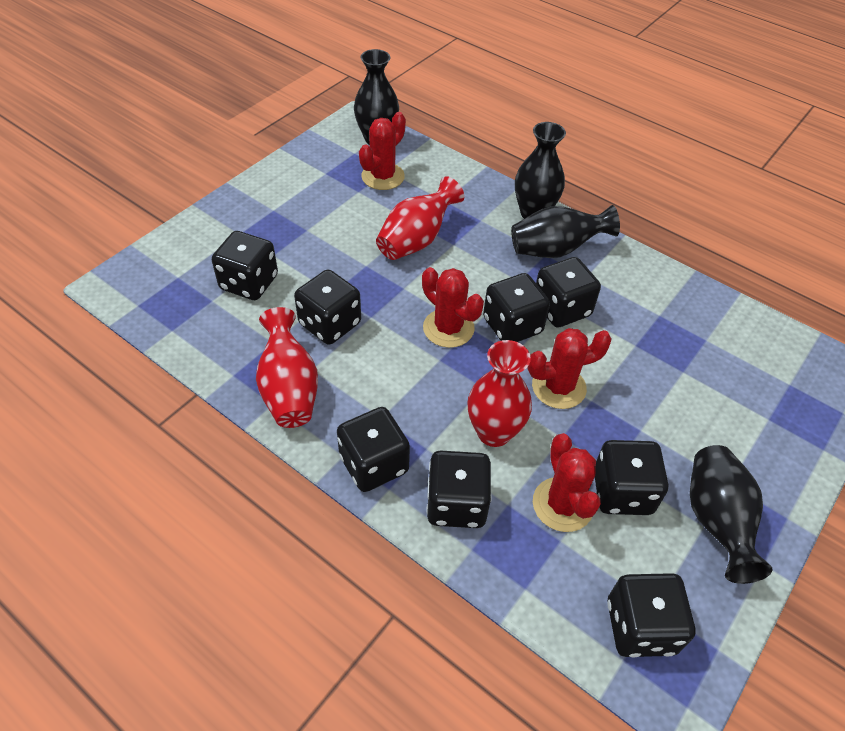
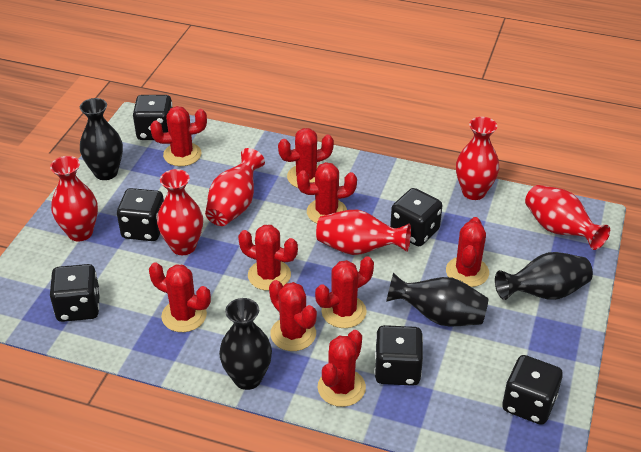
black dice: 8 -> 6
red cactus: 4 -> 9
red vase: 3 -> 6

